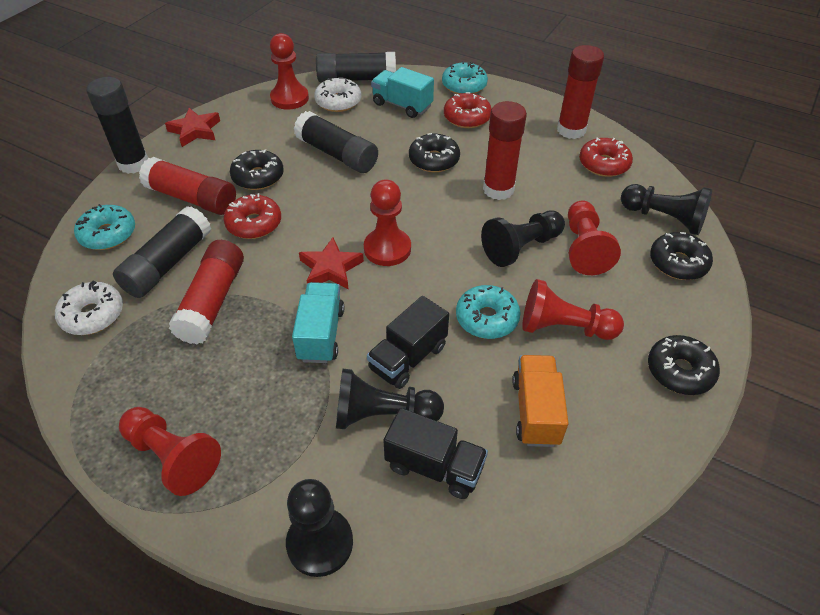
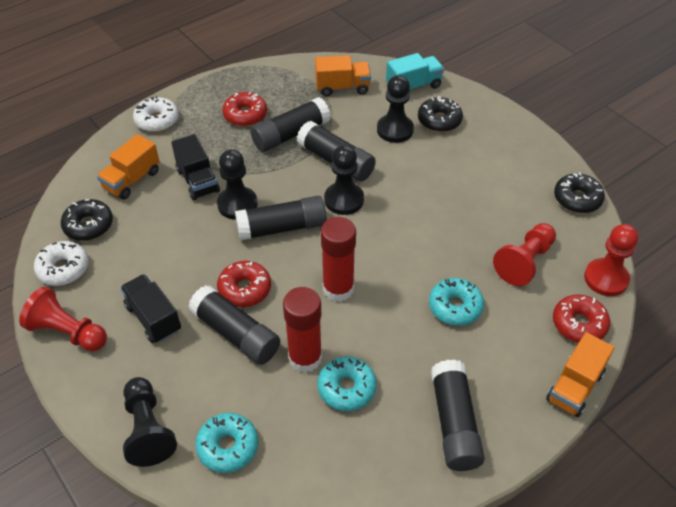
black donut: 4 -> 3
black glue stick: 4 -> 5
orange truck: 1 -> 3
red glue stick: 4 -> 2
red pawn: 5 -> 3
red star: 2 -> 0
turquoise truck: 2 -> 1

